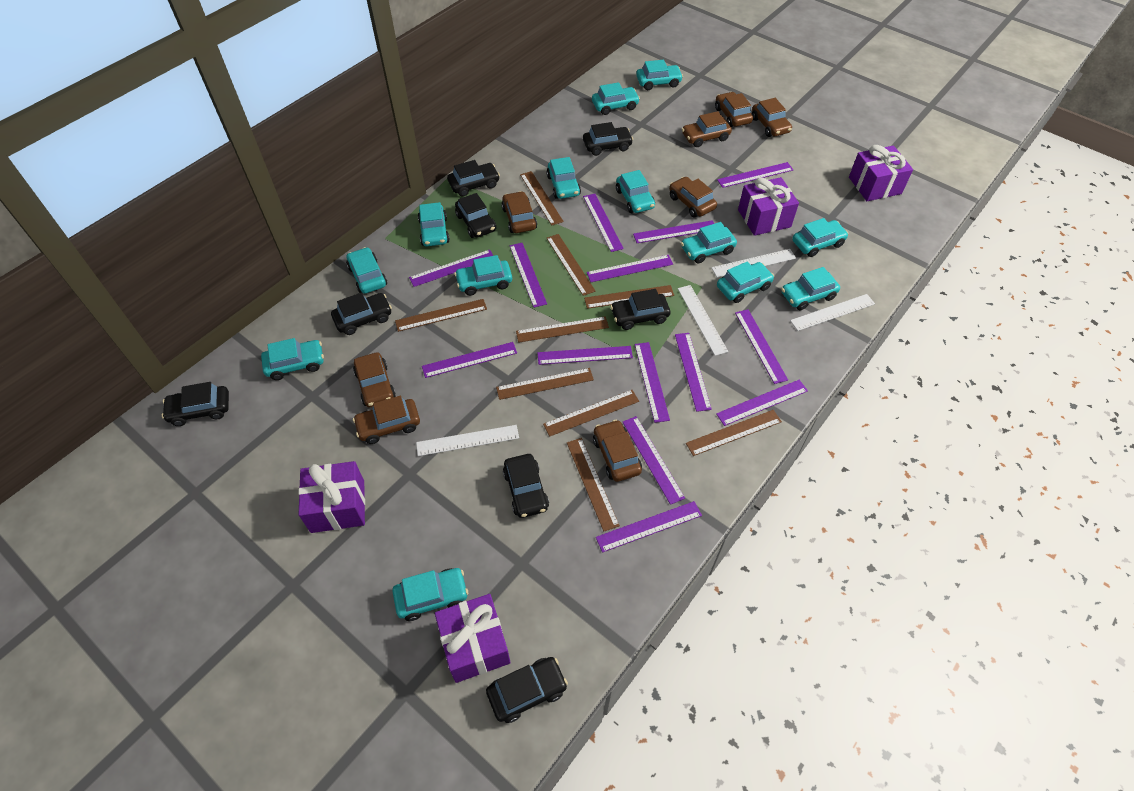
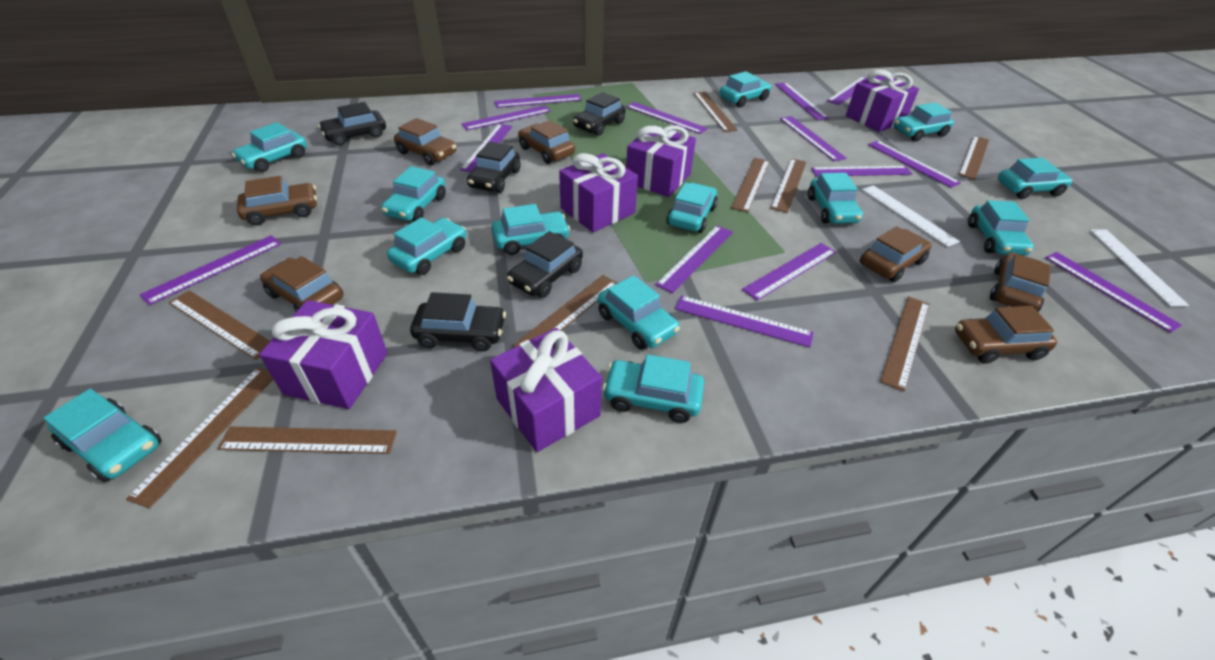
black car: 8 -> 5
brown car: 8 -> 7
purple gift: 4 -> 5
white ruler: 4 -> 2

